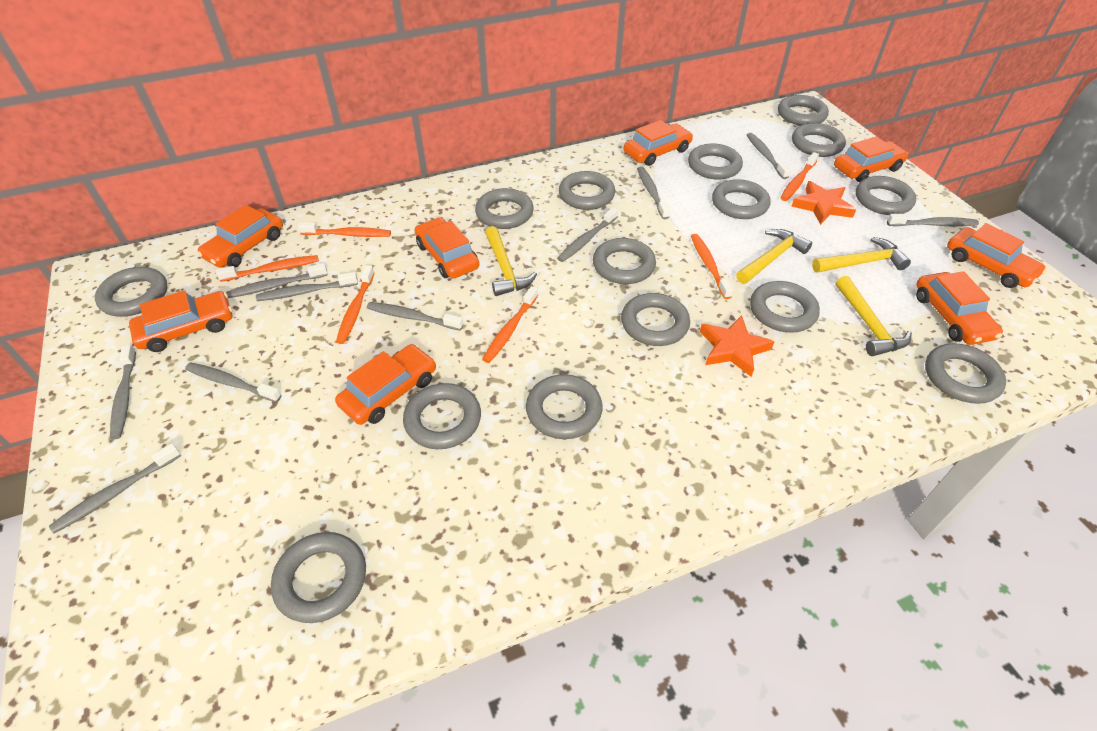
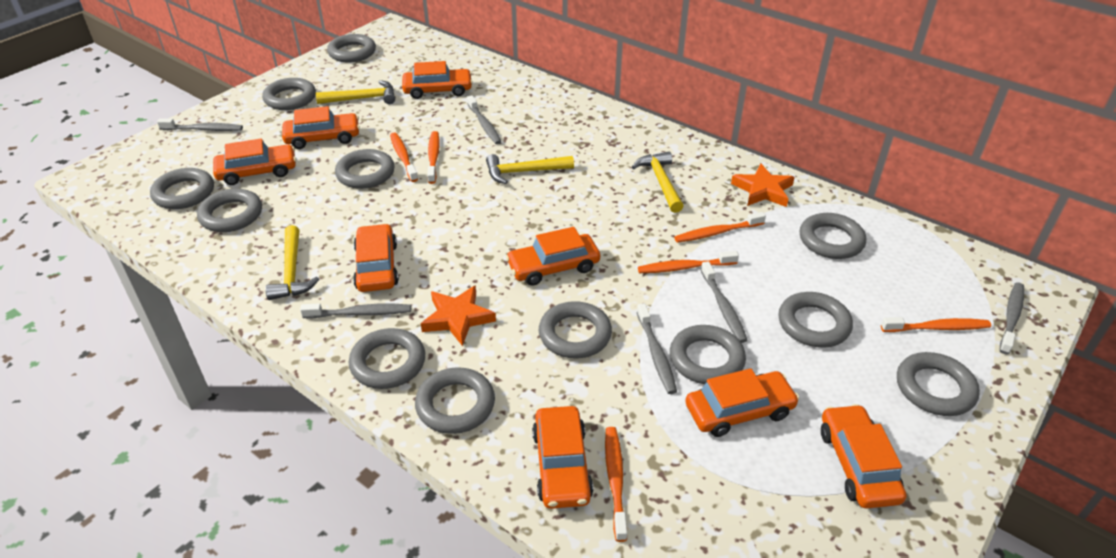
grey ring: 15 -> 12
grey toothbrush: 10 -> 6

